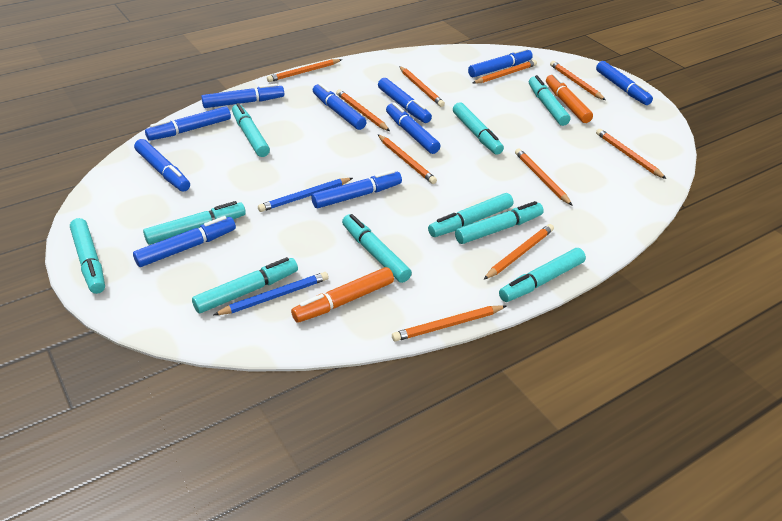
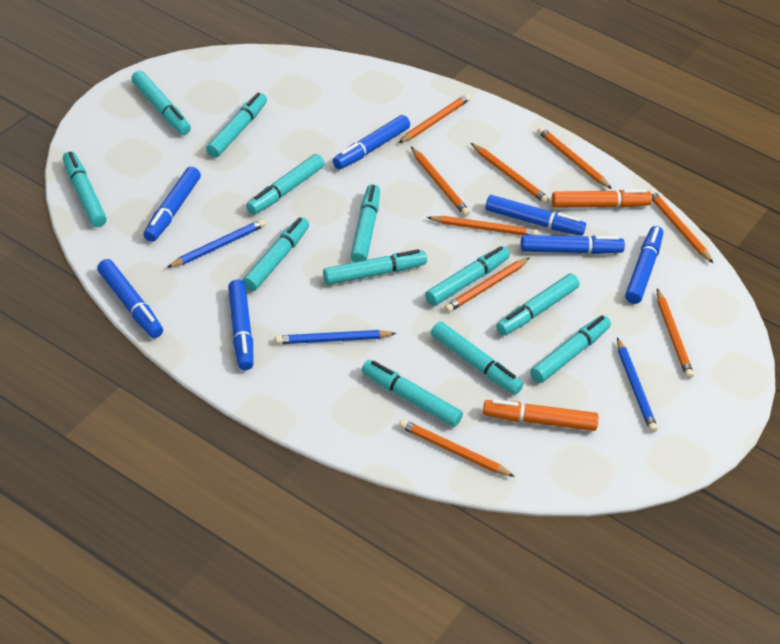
blue marker: 10 -> 7
blue pencil: 2 -> 3
orange pencil: 10 -> 9
turquoise marker: 10 -> 12

